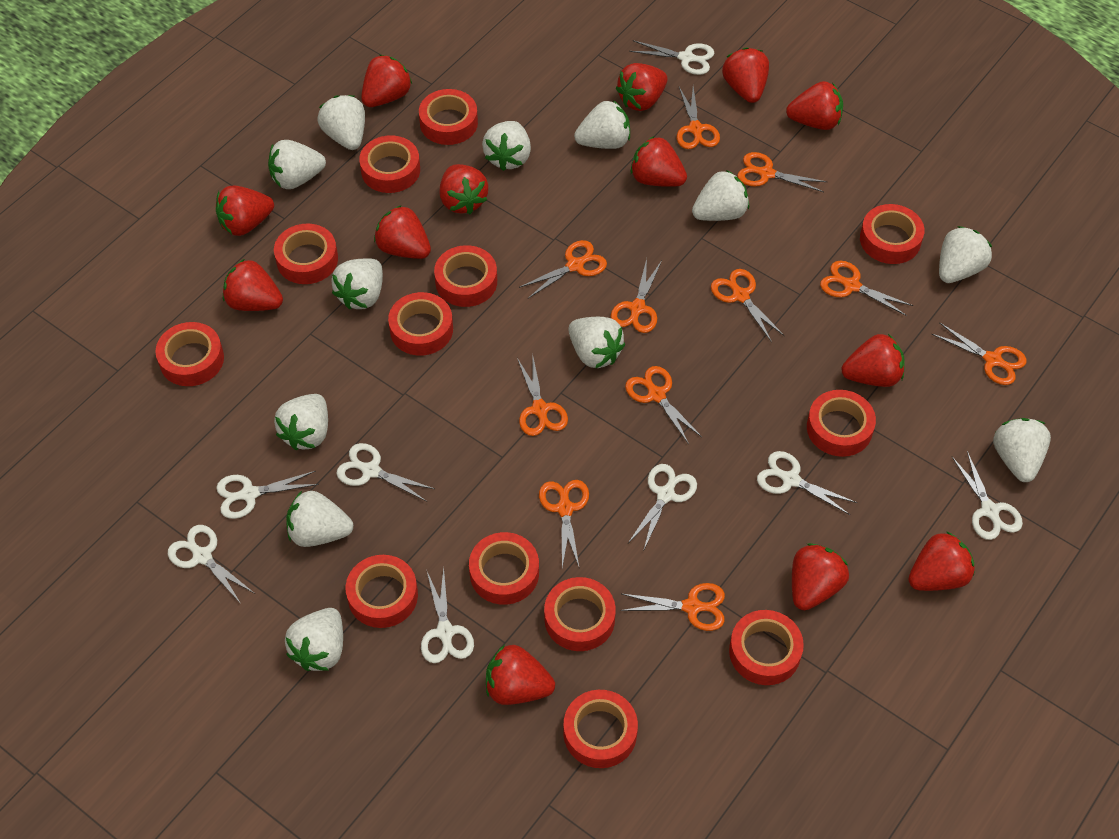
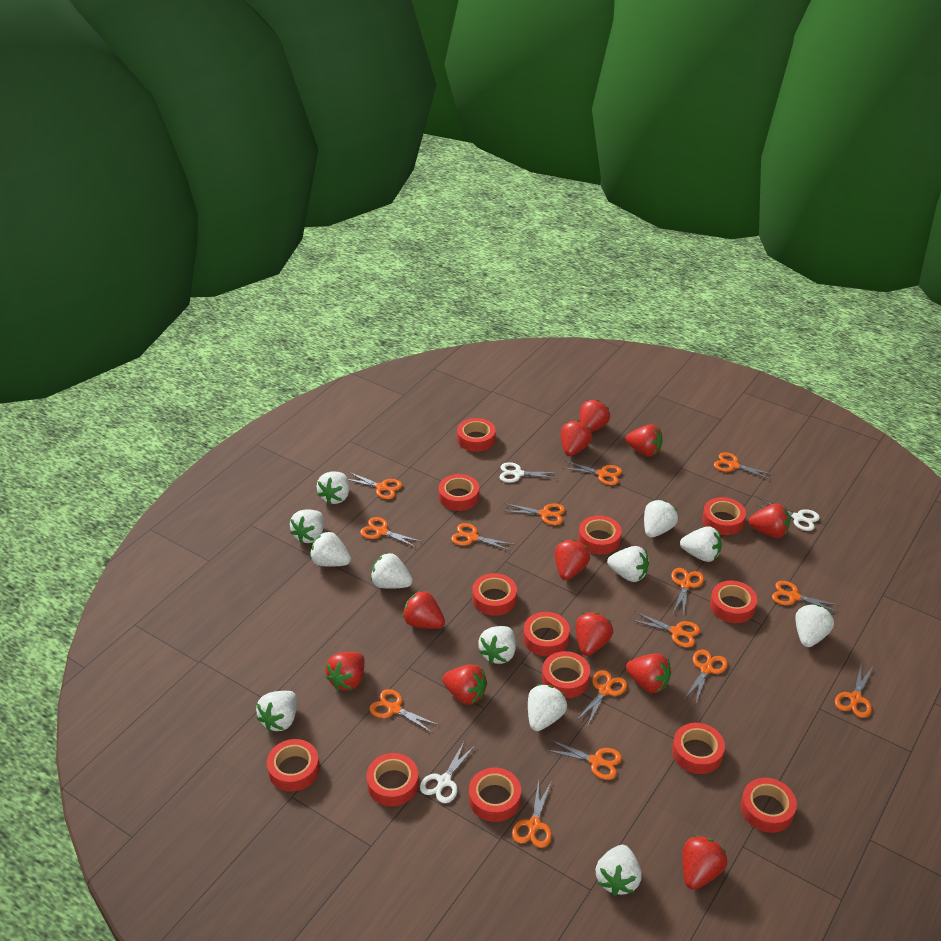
orange scissors: 11 -> 15
red strawberry: 13 -> 11
white scissors: 8 -> 3

